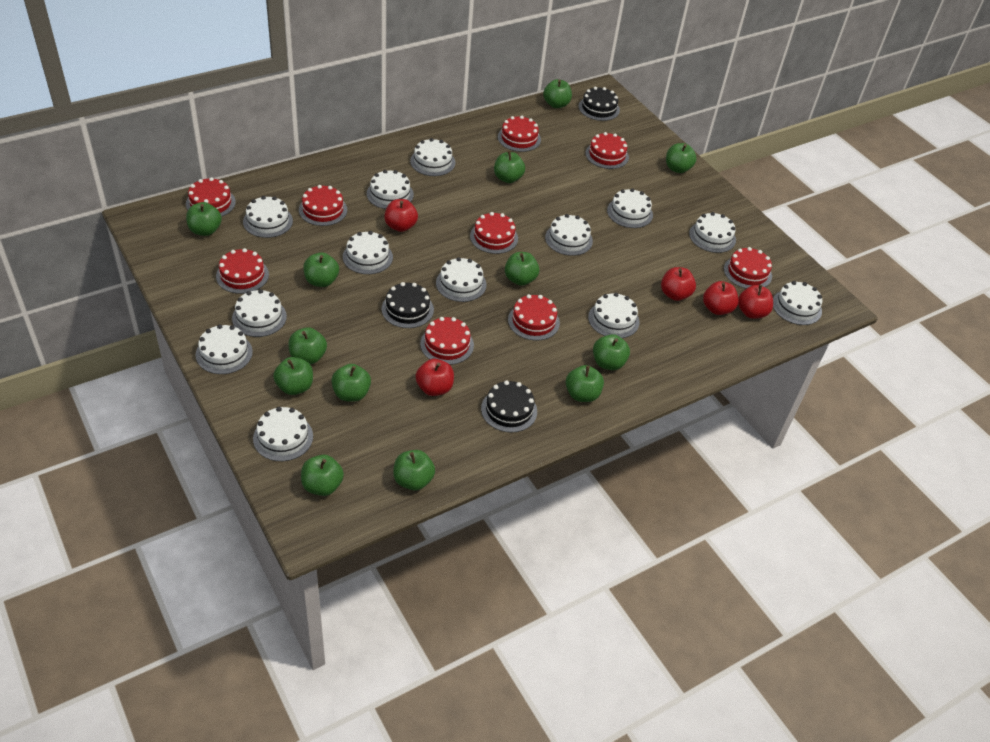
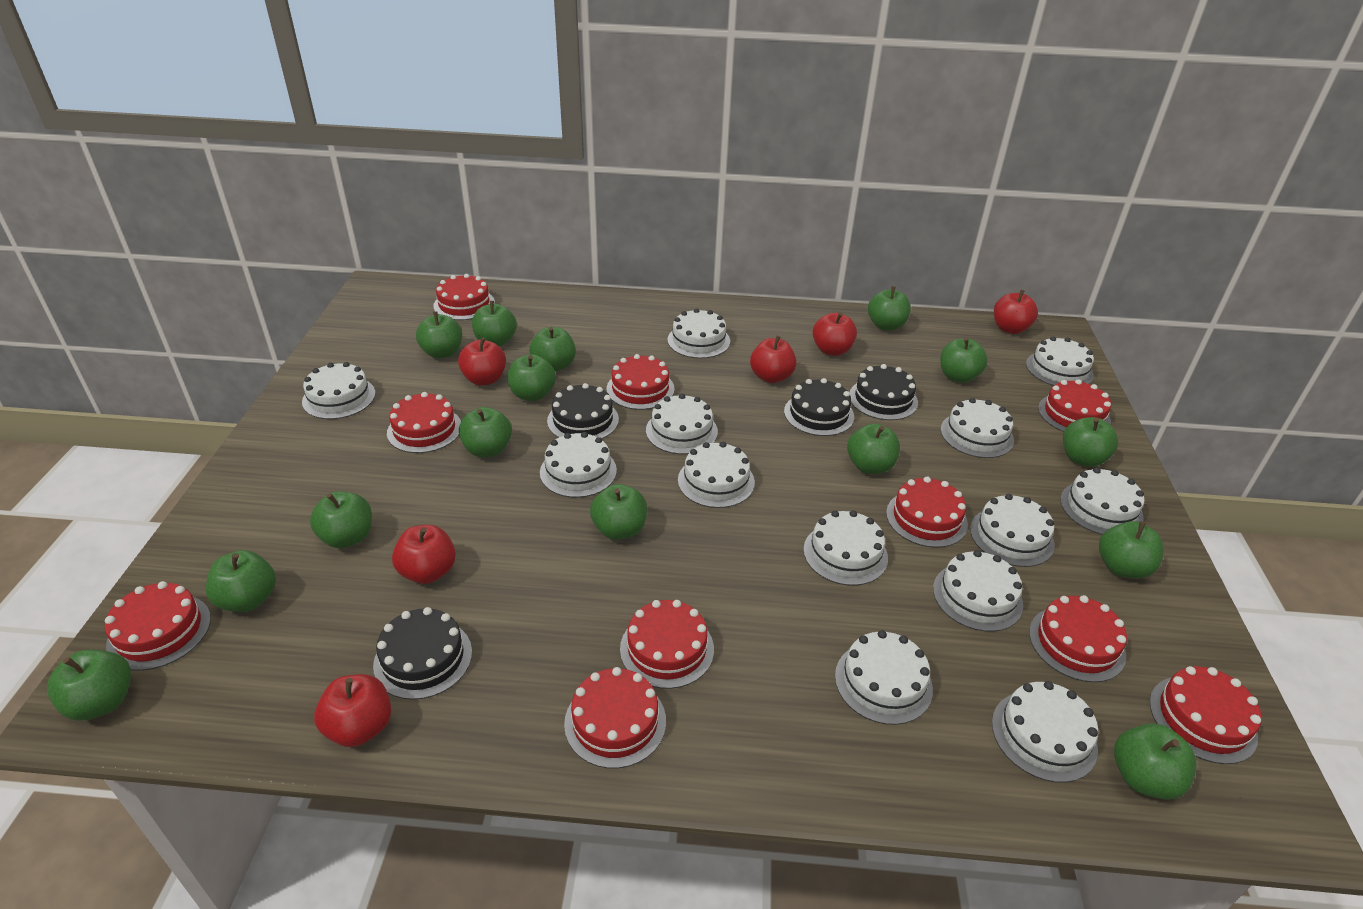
black cake: 3 -> 4
green apple: 13 -> 15
red apple: 5 -> 6
red cake: 9 -> 10

